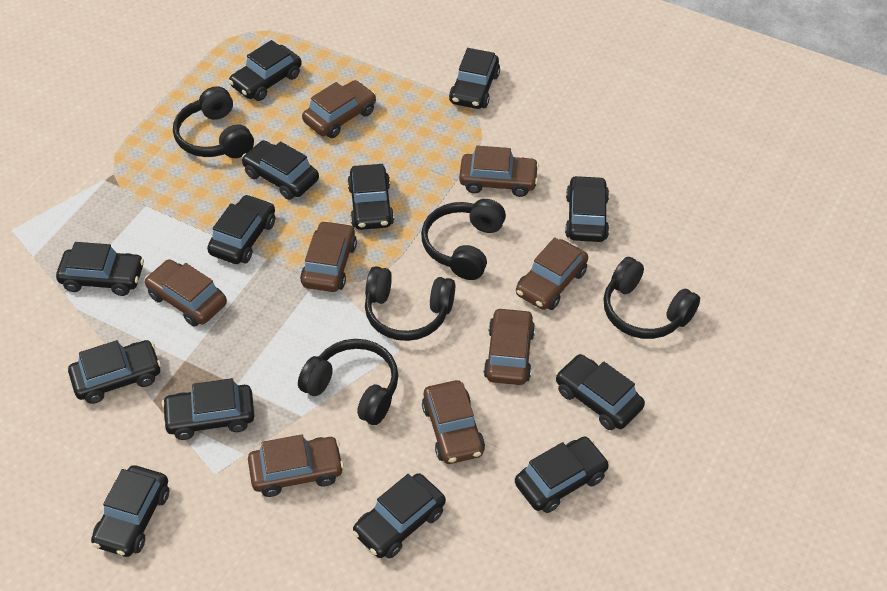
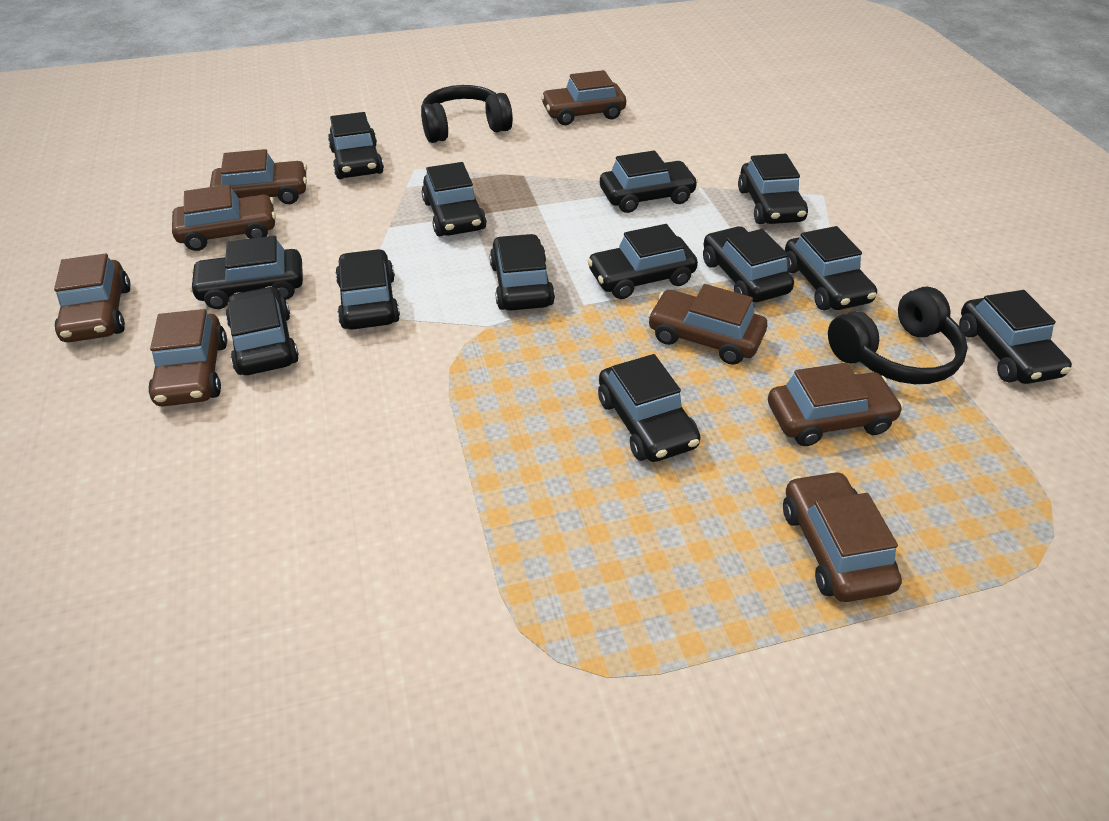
black headphones: 5 -> 2

